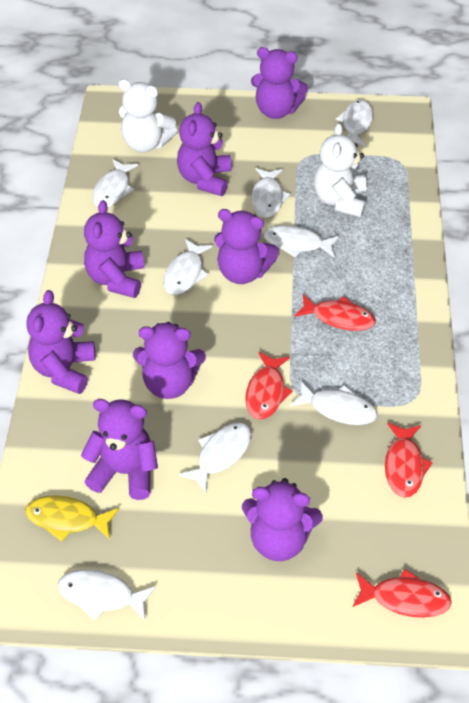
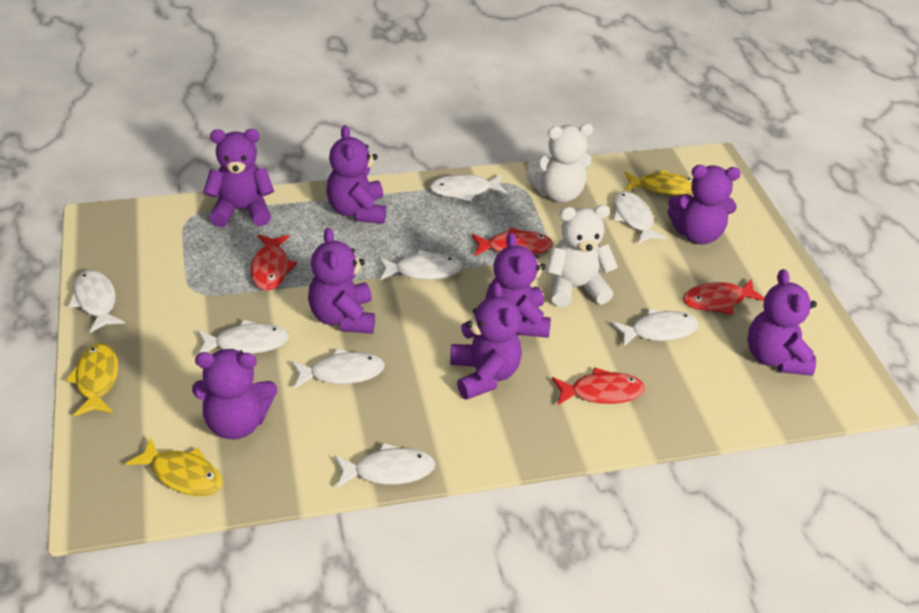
yellow fish: 1 -> 3

